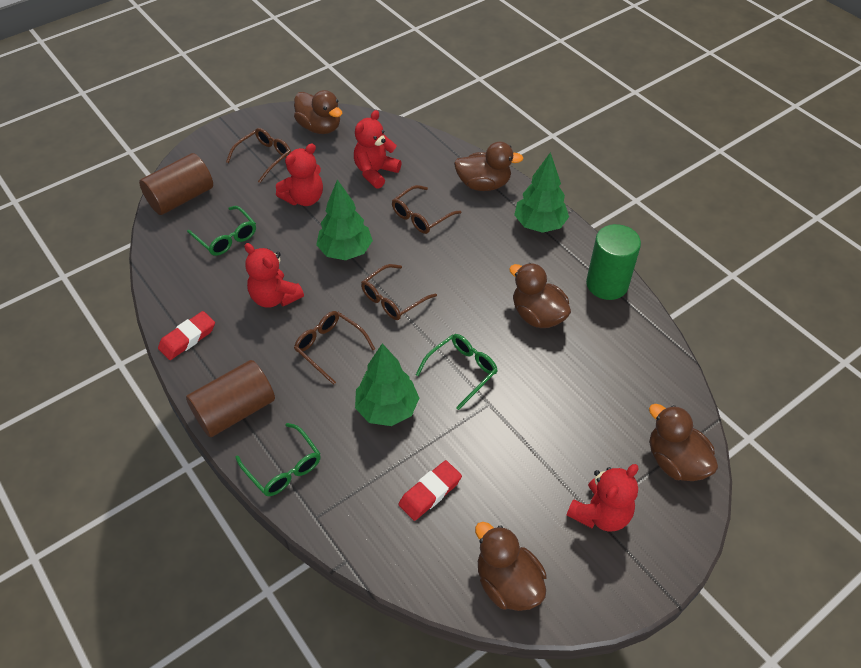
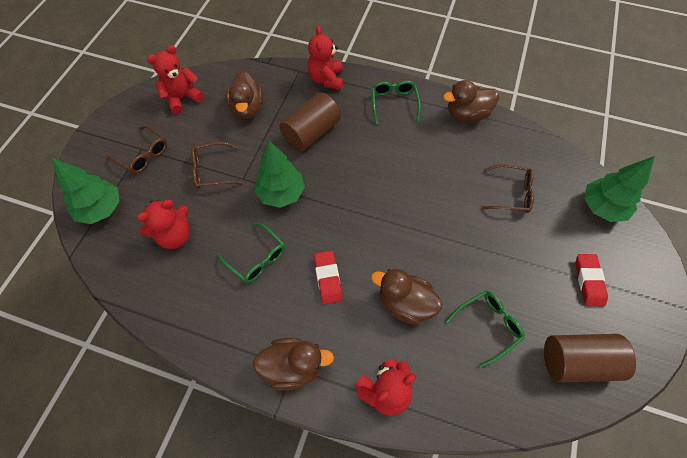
brown duck: 5 -> 4
brown glasses: 4 -> 3
green cylinder: 1 -> 0

